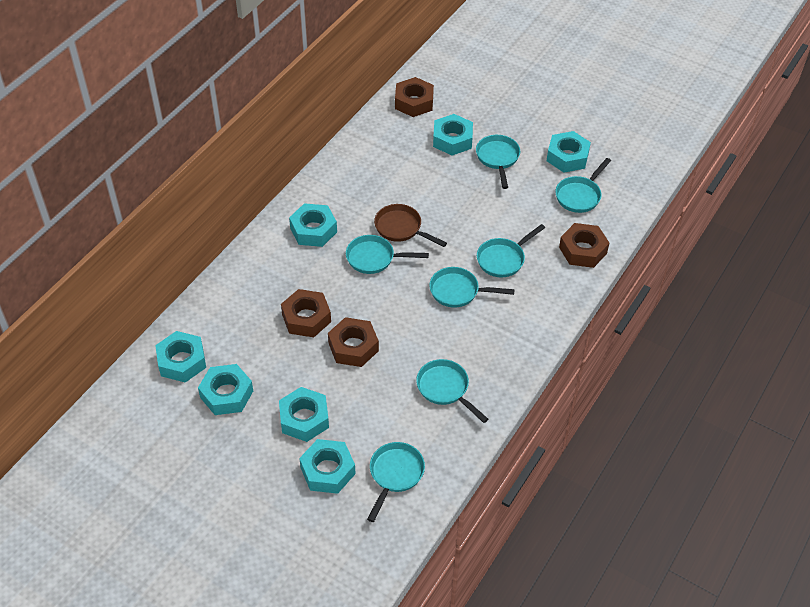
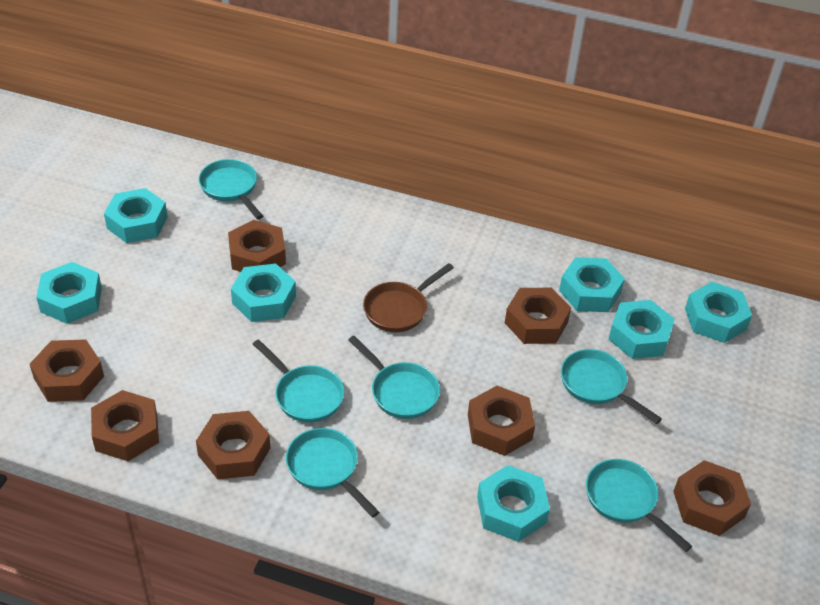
brown nut: 4 -> 7
turquoise pan: 7 -> 6

